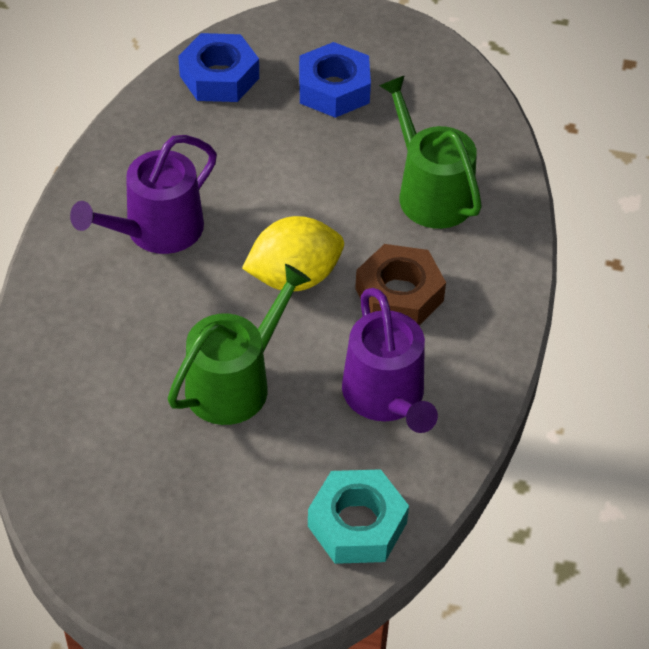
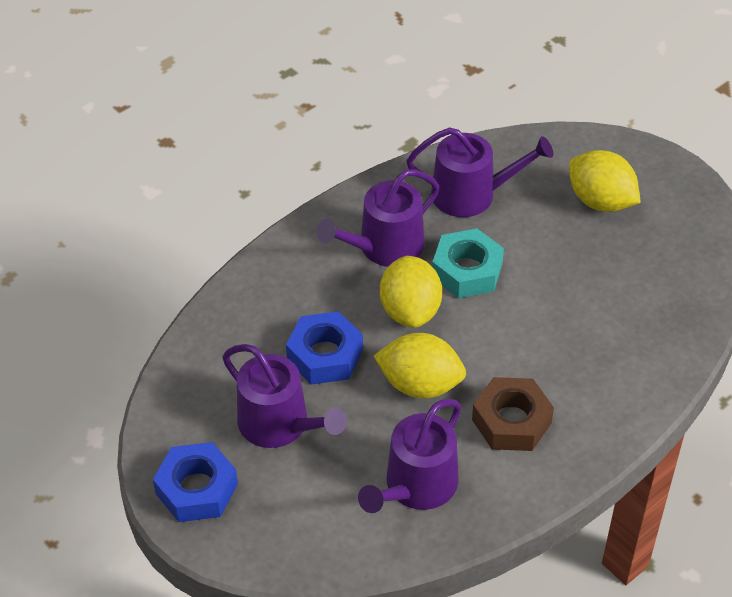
green watering can: 2 -> 0
purple watering can: 2 -> 4
yellow lemon: 1 -> 3

